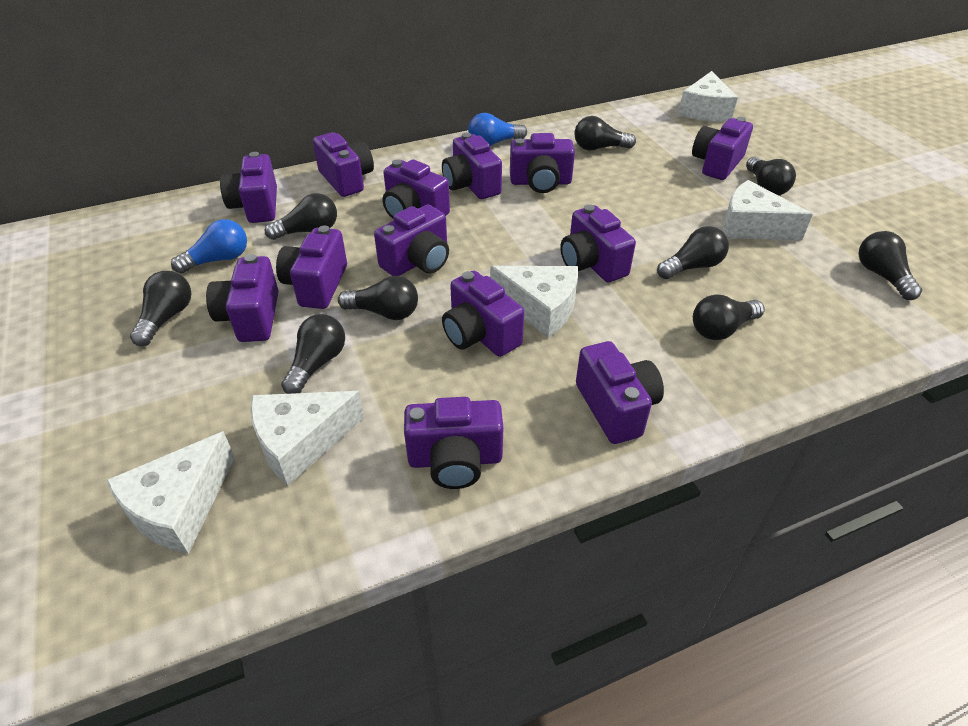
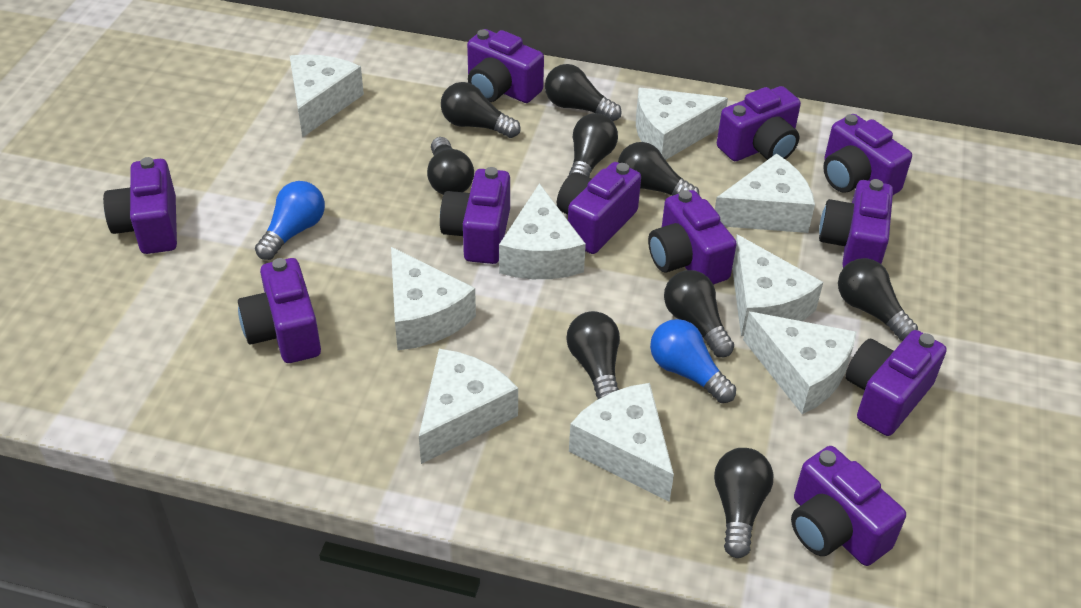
purple camera: 13 -> 11
white cheese: 5 -> 9

